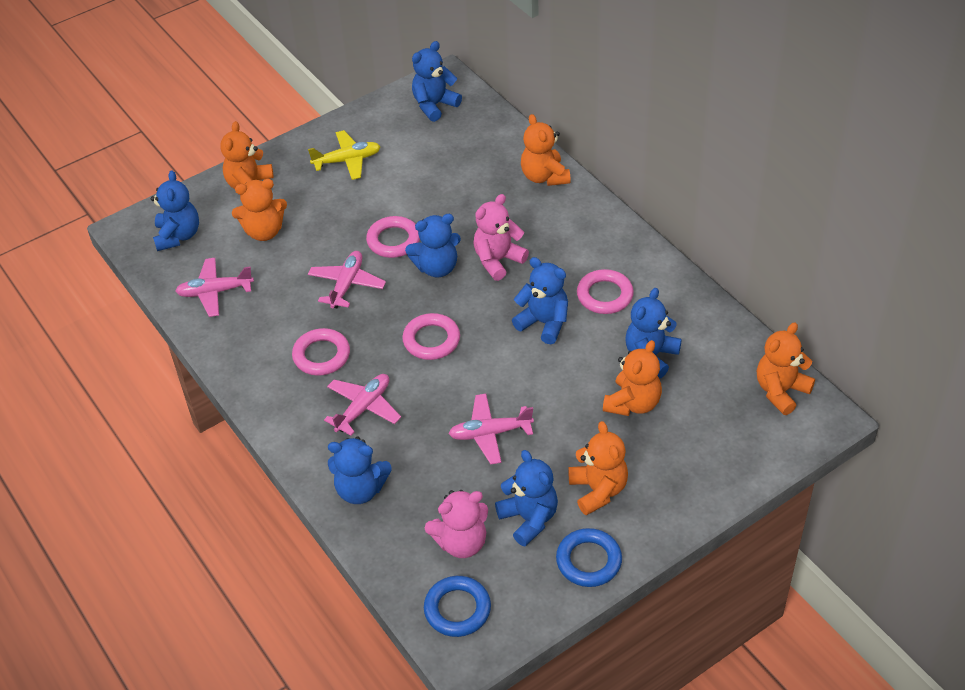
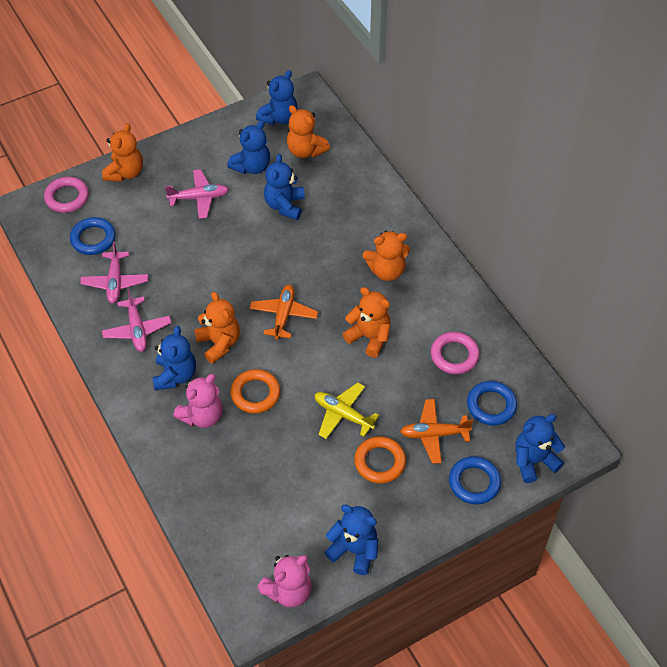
blue ring: 2 -> 3
blue teddy bear: 7 -> 6
orange plane: 0 -> 2
orange ring: 0 -> 2
orange teddy bear: 6 -> 5
pink plane: 4 -> 3
pink ring: 4 -> 2

